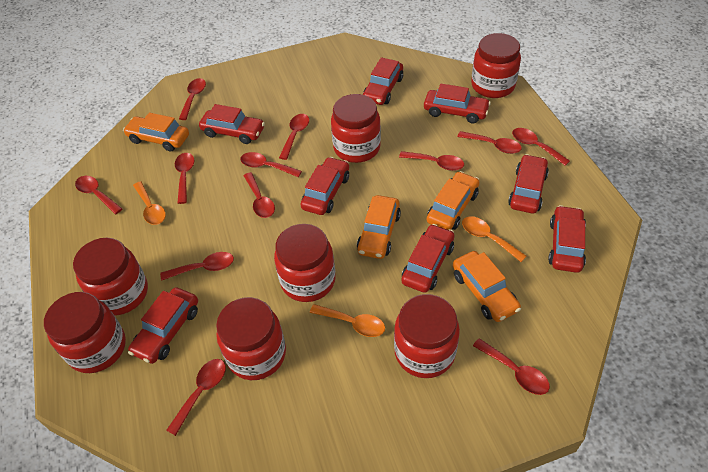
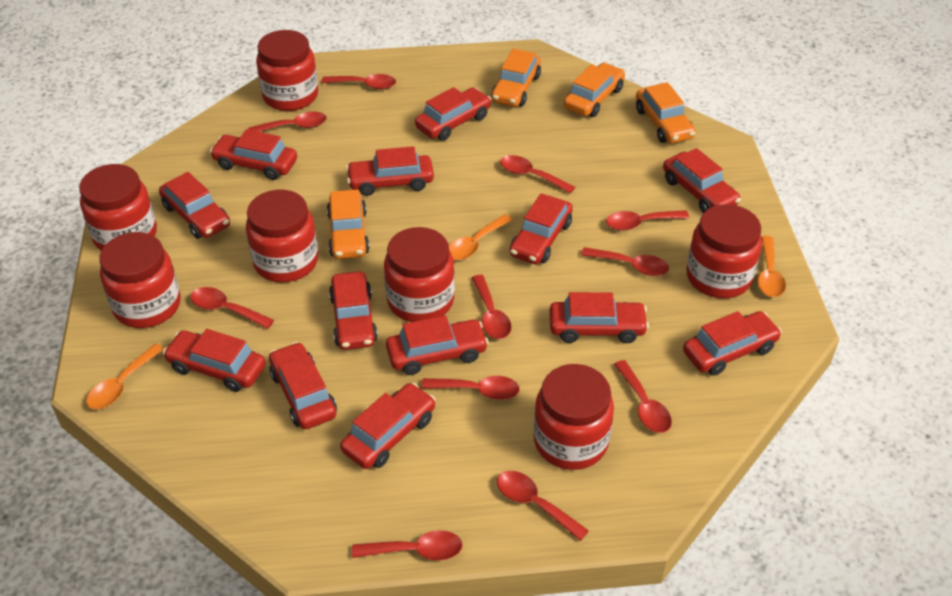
red car: 8 -> 13
red spoon: 12 -> 11

